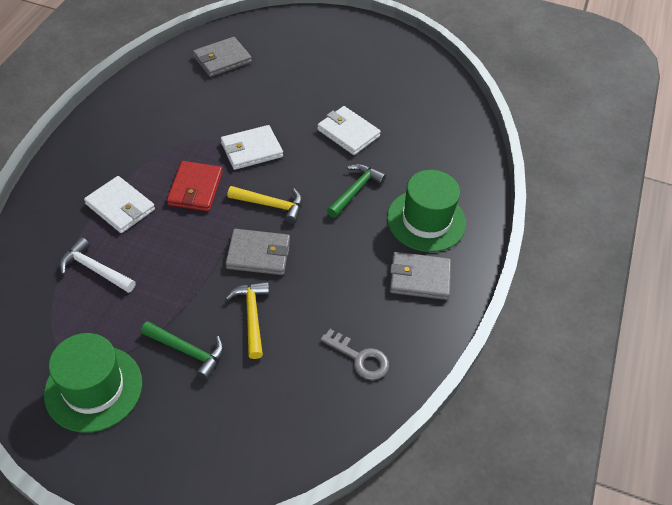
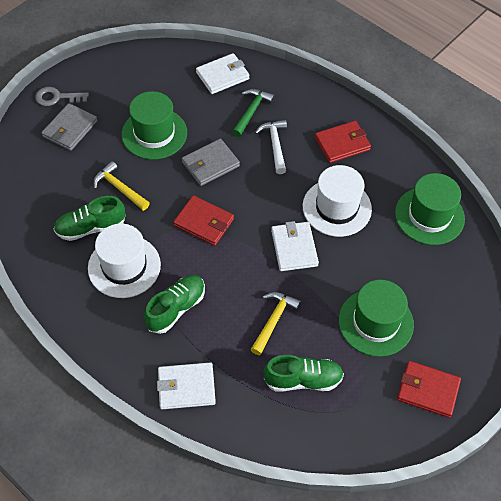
green hammer: 2 -> 1
green hat: 2 -> 3
green shoe: 0 -> 3
grey wallet: 3 -> 2
red wallet: 1 -> 3
white hat: 0 -> 2

